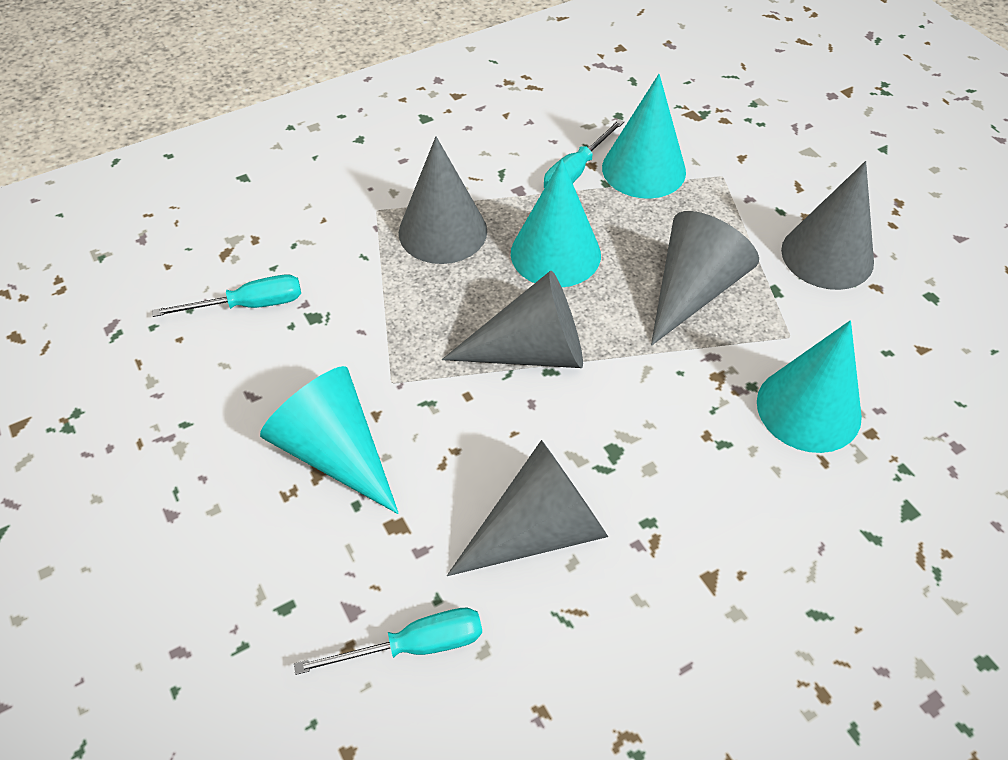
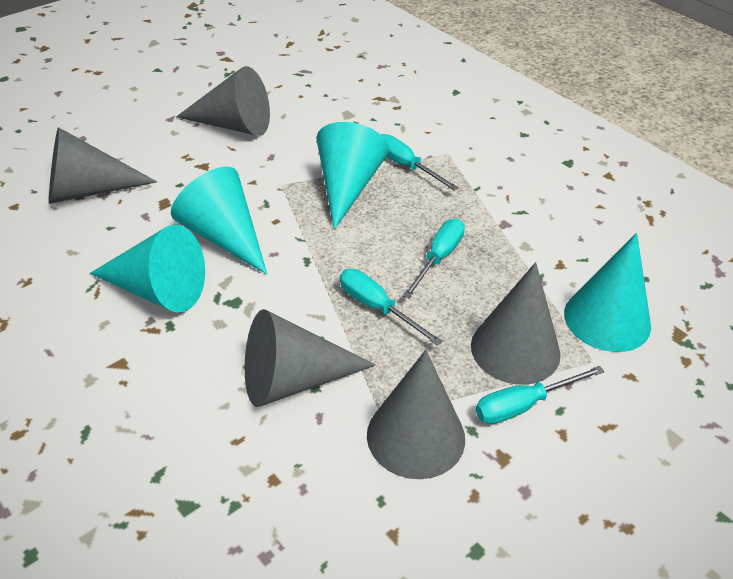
turquoise screwdriver: 3 -> 4

